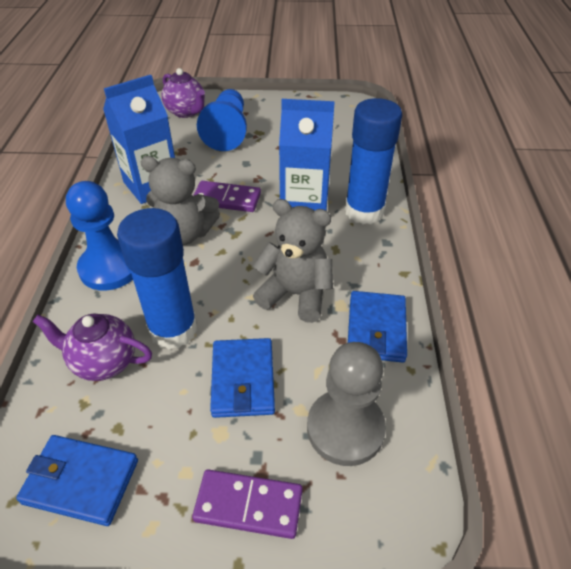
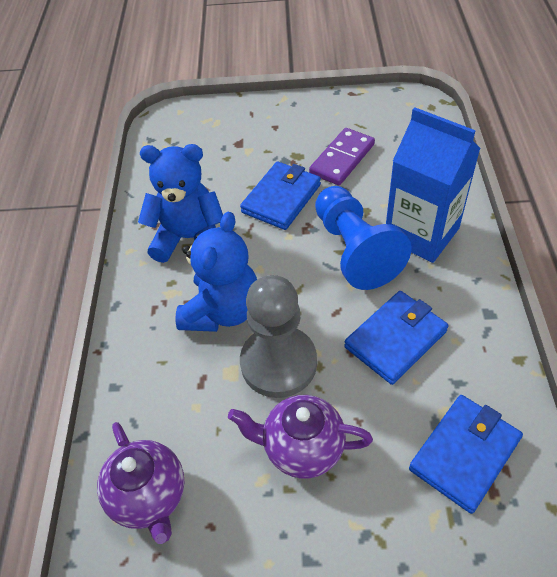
blue carton: 2 -> 1
blue glue stick: 2 -> 0
blue pawn: 2 -> 1
blue teddy bear: 0 -> 2
grey teddy bear: 2 -> 0
purple domino: 2 -> 1

